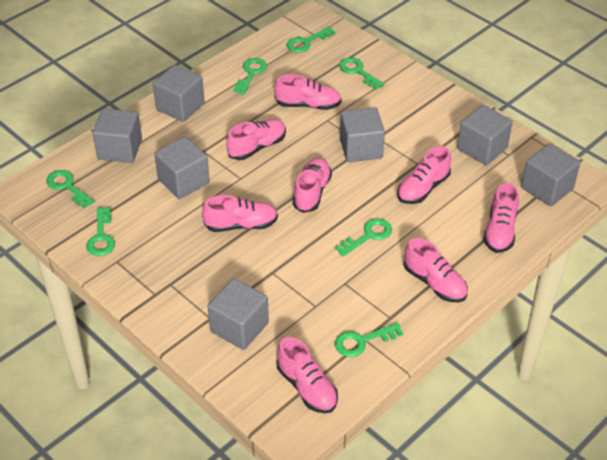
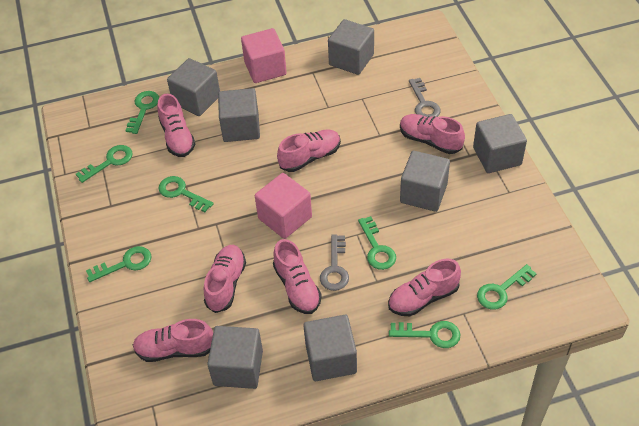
grey key: 0 -> 2
pink cube: 0 -> 2
pink shoe: 8 -> 7

